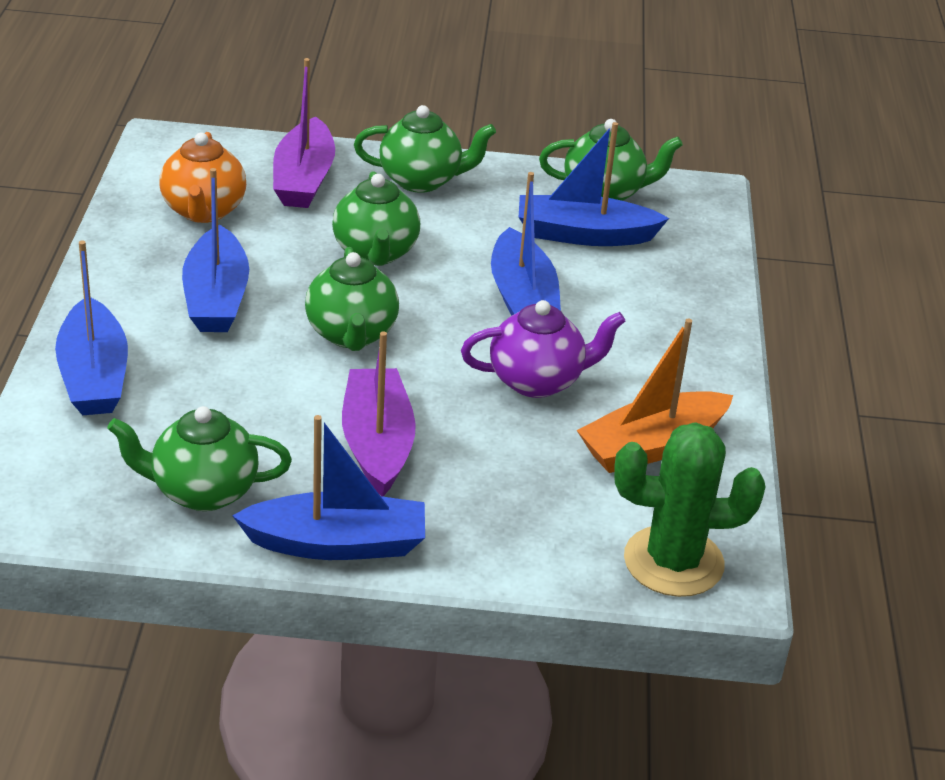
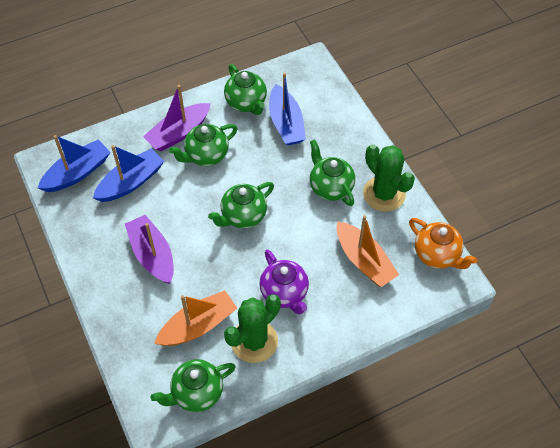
blue boat: 5 -> 3
green cactus: 1 -> 2
orange boat: 1 -> 2

